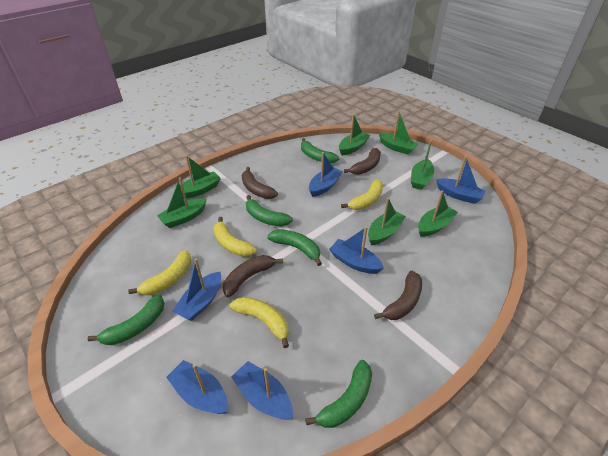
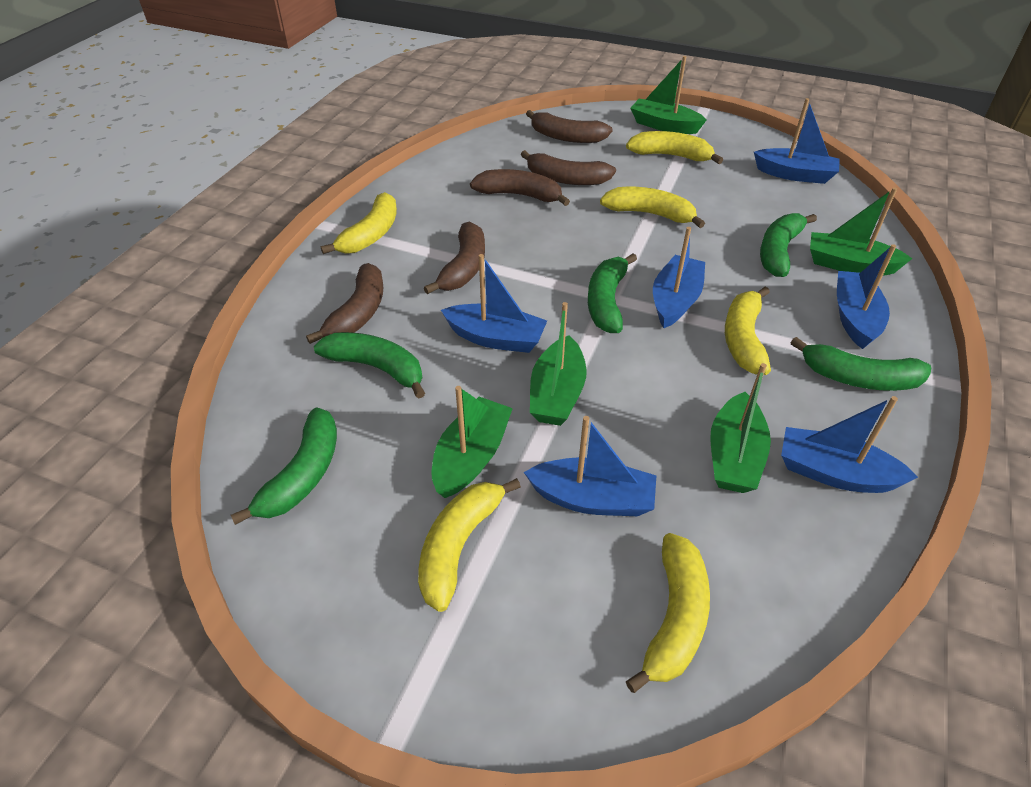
brown banana: 4 -> 5
green boat: 7 -> 5
yellow banana: 4 -> 6

